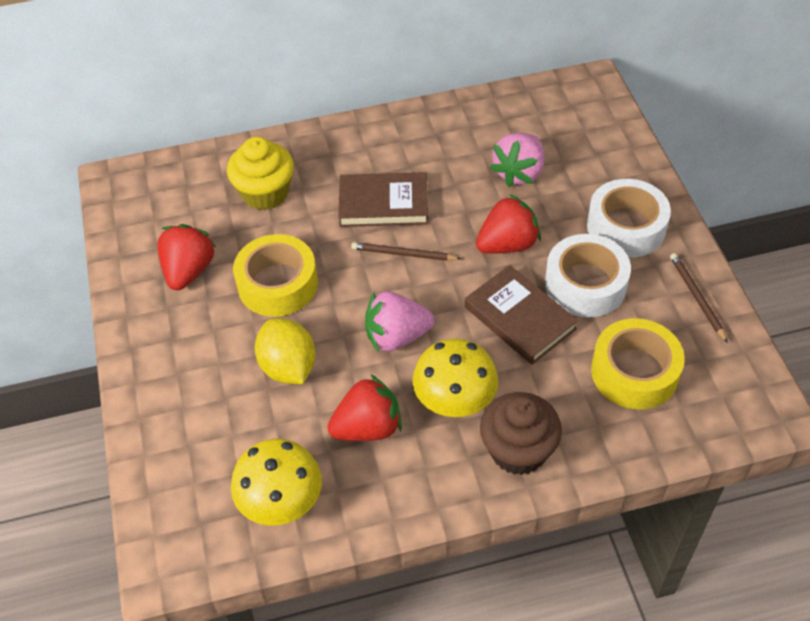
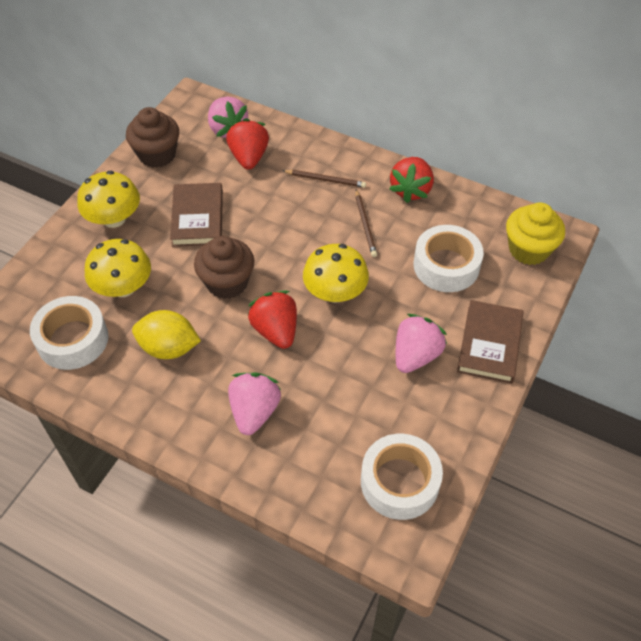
brown cupcake: 1 -> 2
pink strawberry: 2 -> 3
white tape: 2 -> 3
yellow mushroom: 2 -> 3
yellow tape: 2 -> 0

